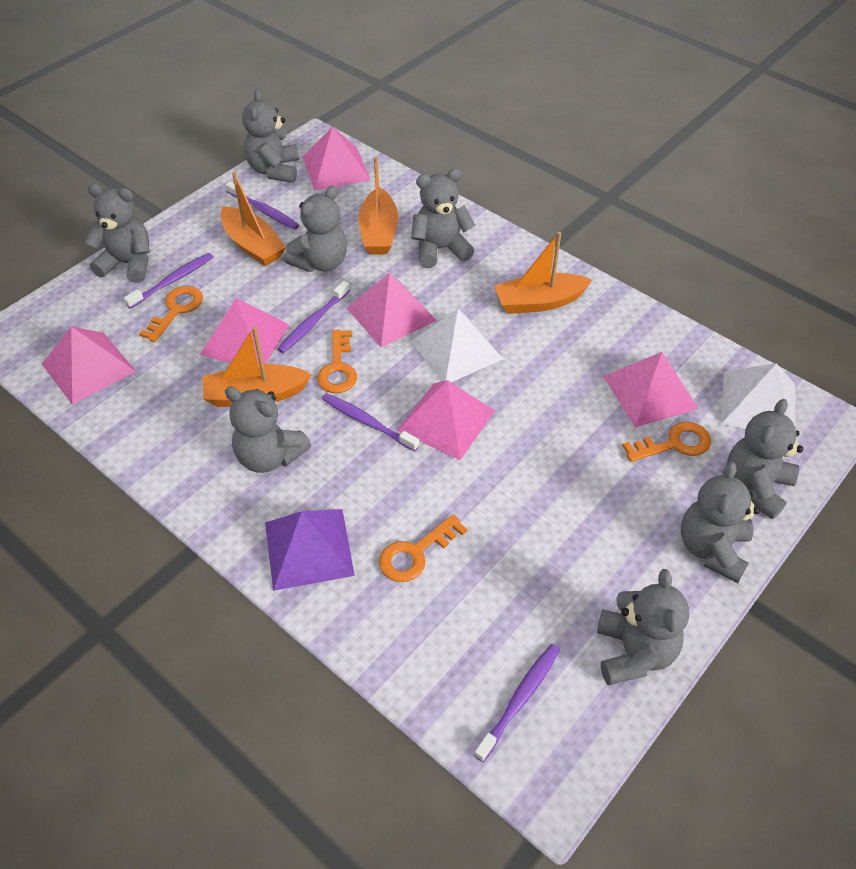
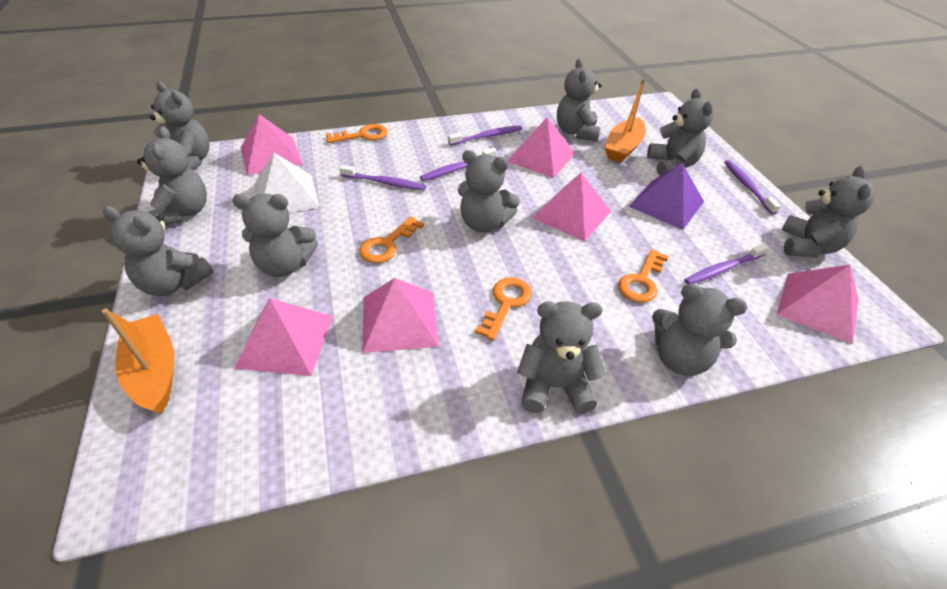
grey teddy bear: 8 -> 10
orange boat: 4 -> 2
white pyramid: 2 -> 1

